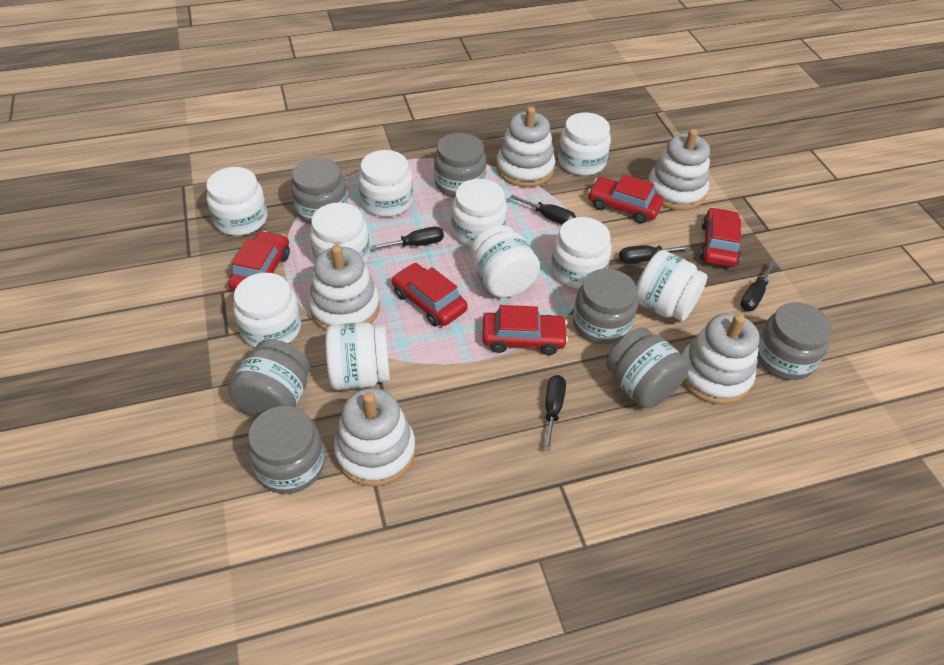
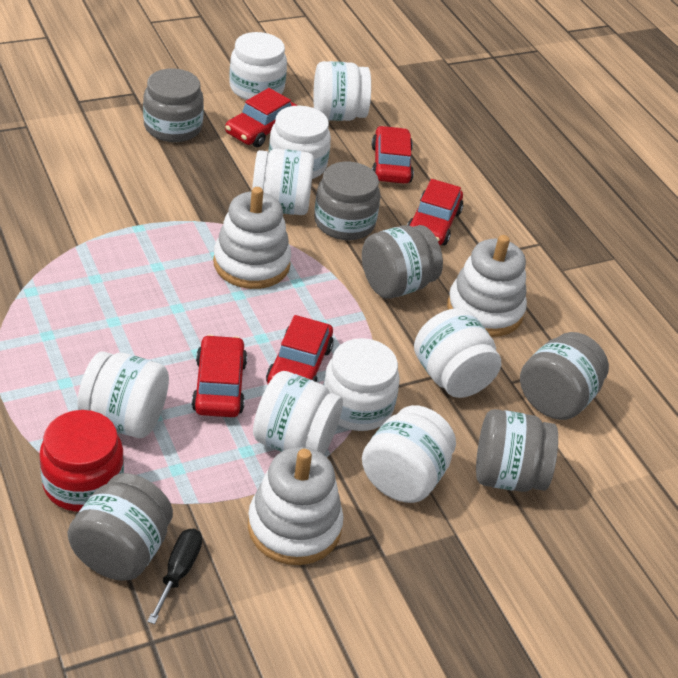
black screwdriver: 5 -> 1
grey jar: 7 -> 6
red jar: 0 -> 1
white jar: 10 -> 9
white stacking toy: 5 -> 3

